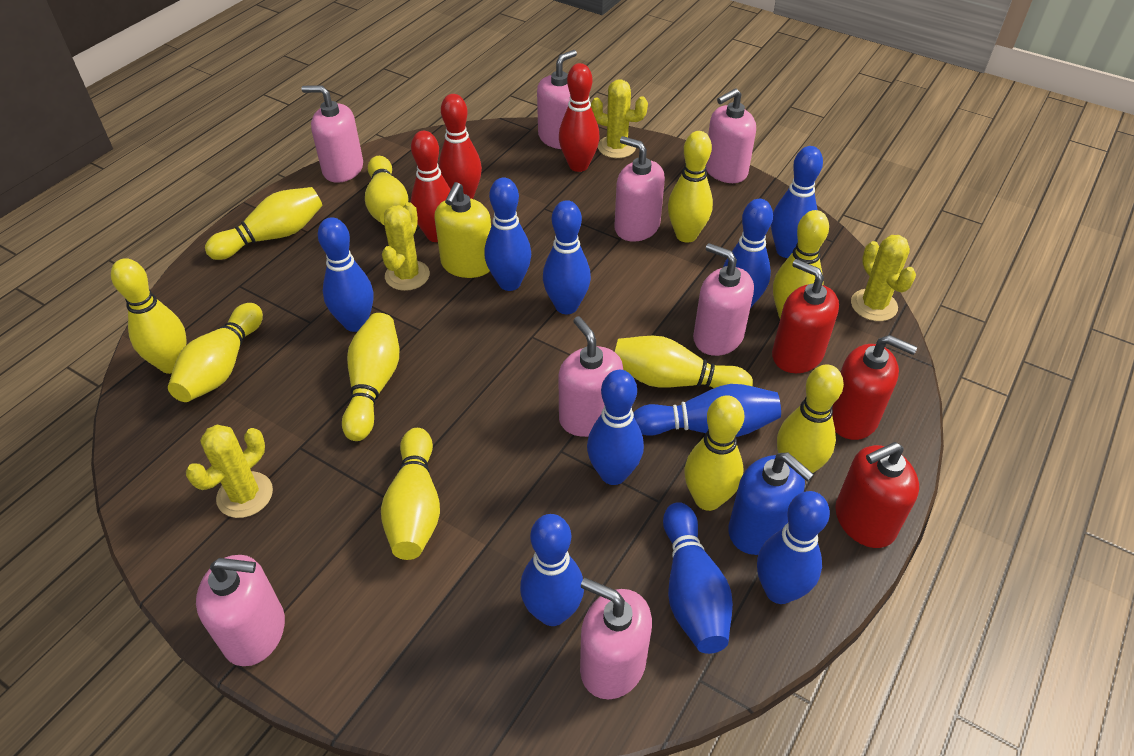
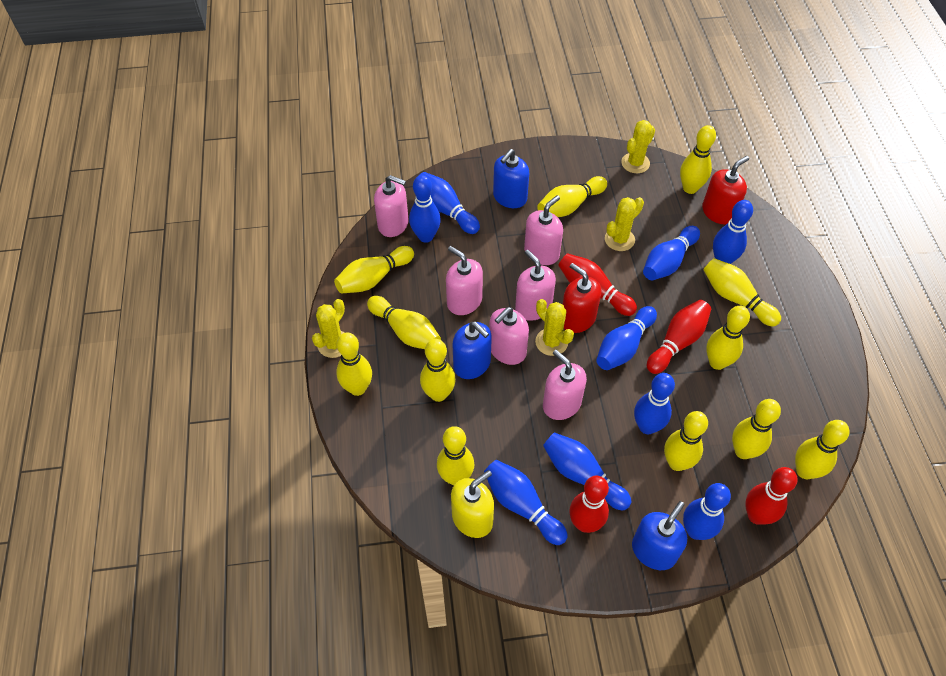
blue bowling pin: 10 -> 9
blue soap dispenser: 1 -> 3
pink soap dispenser: 8 -> 6
red bowling pin: 3 -> 4
red soap dispenser: 3 -> 2
yellow bowling pin: 11 -> 12

